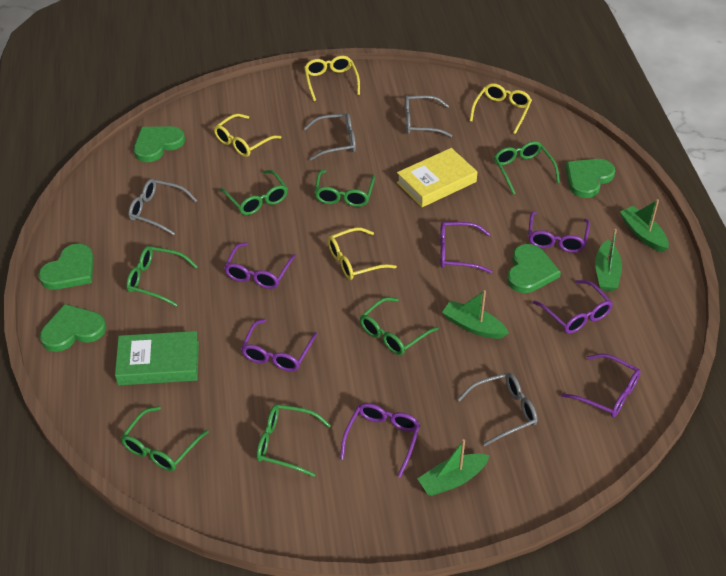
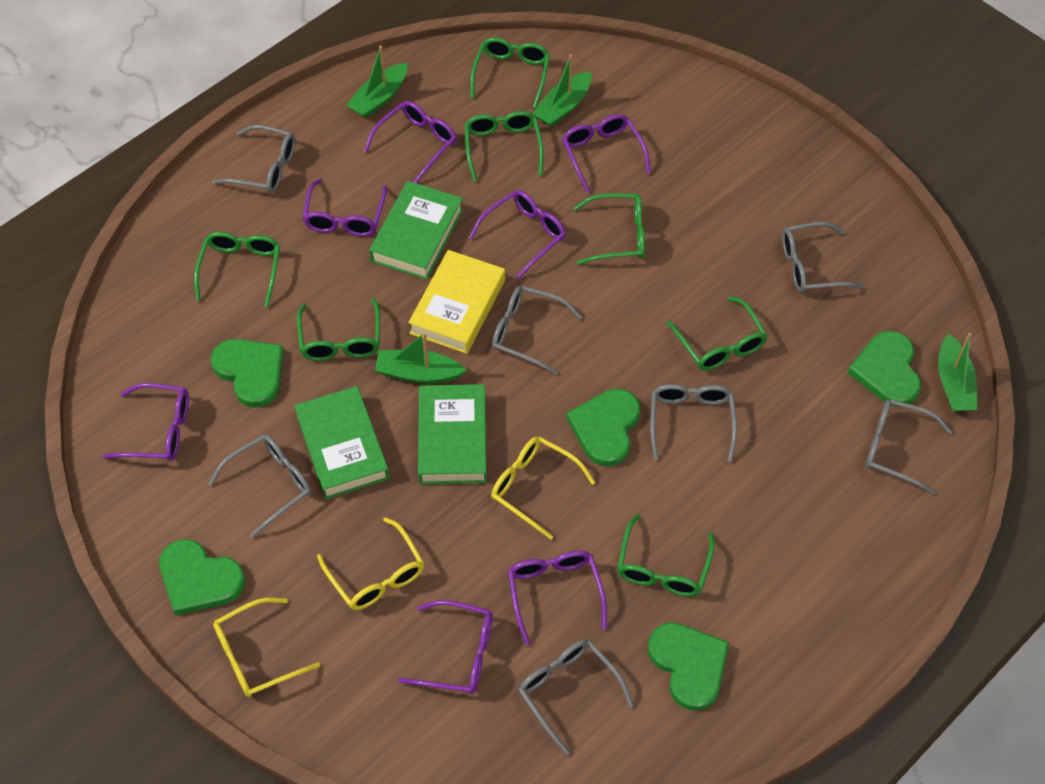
green book: 1 -> 3
grey glasses: 4 -> 7
yellow glasses: 4 -> 3

